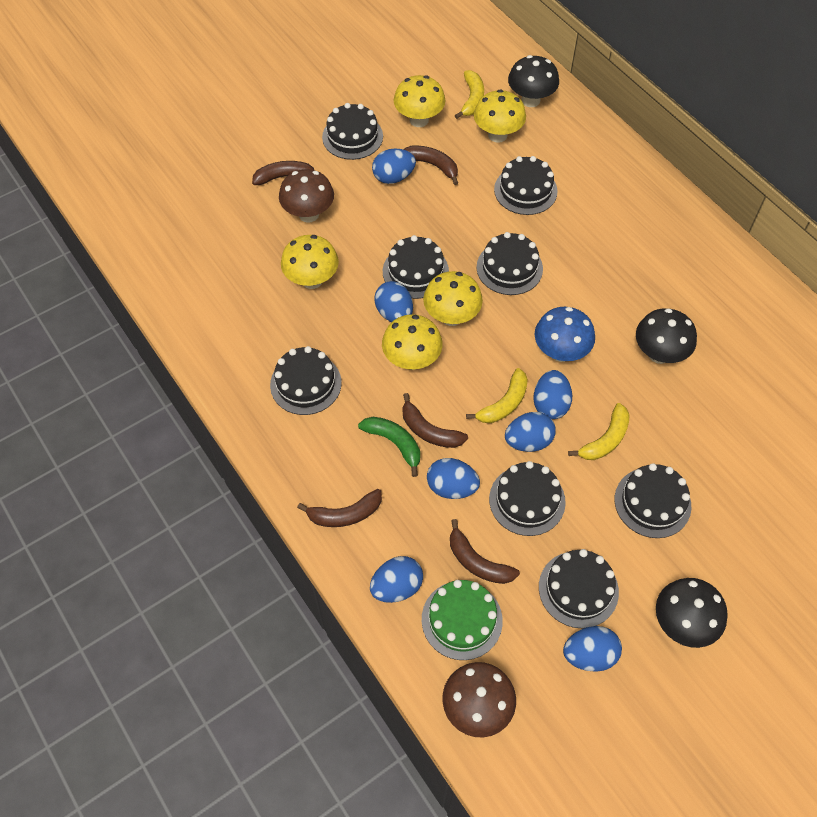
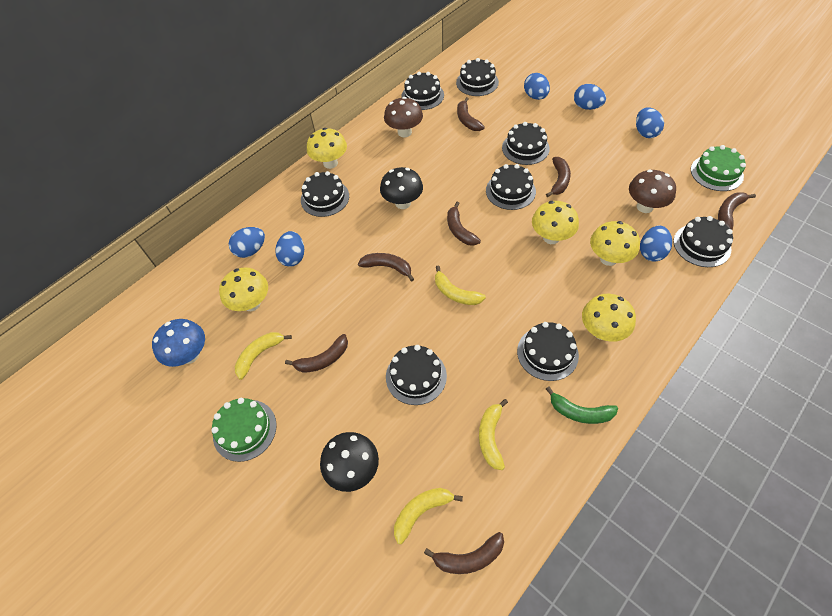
black mushroom: 3 -> 2
blue egg: 7 -> 6
brown banana: 5 -> 7
green cake: 1 -> 2
yellow banana: 3 -> 4

